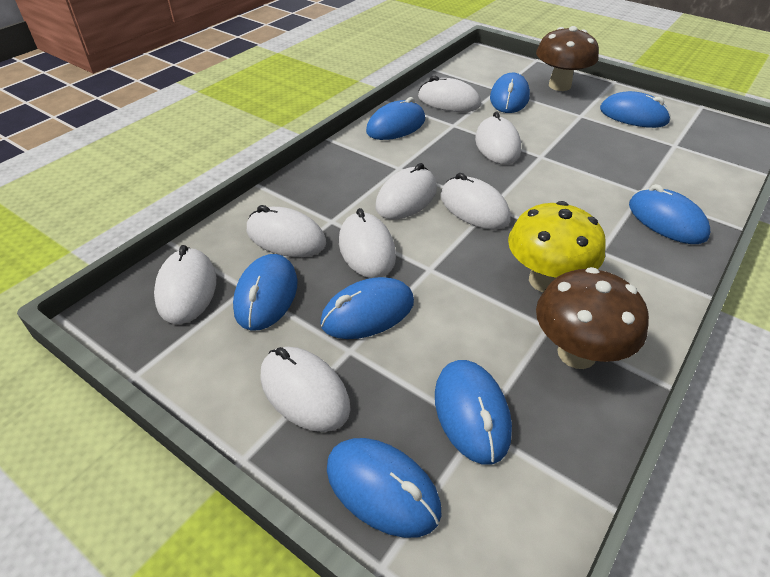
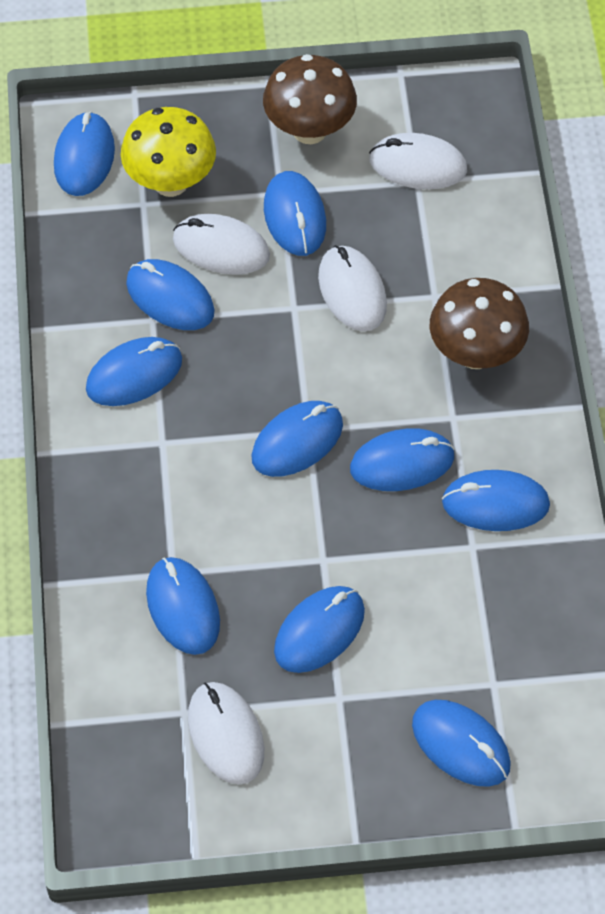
blue mouse: 8 -> 10
white mouse: 8 -> 4

